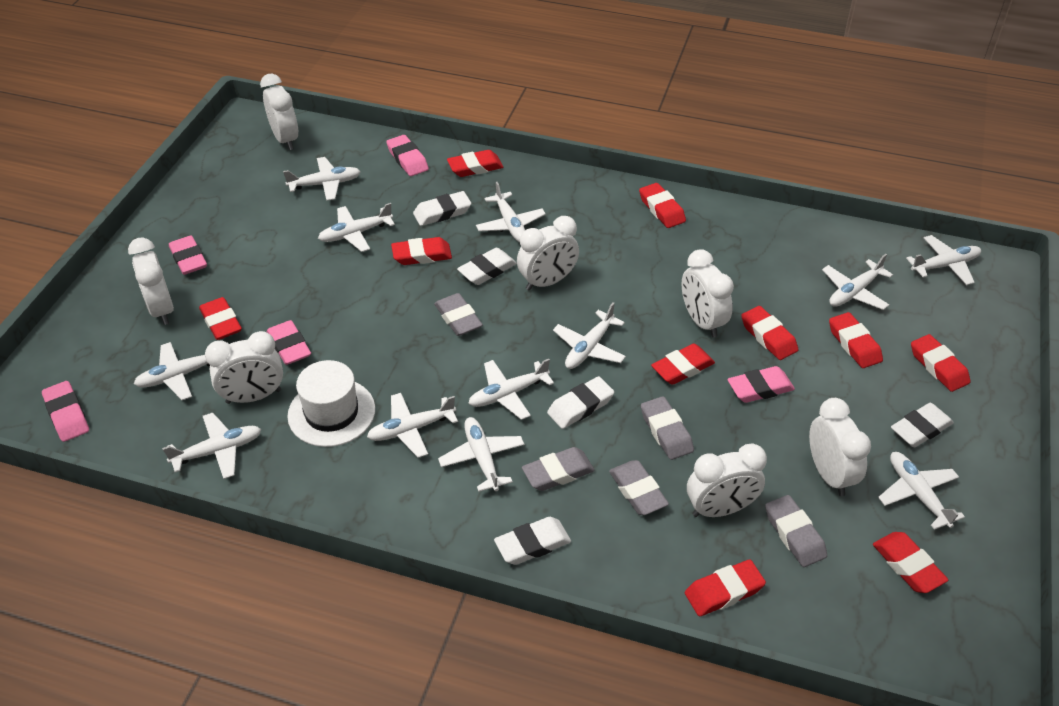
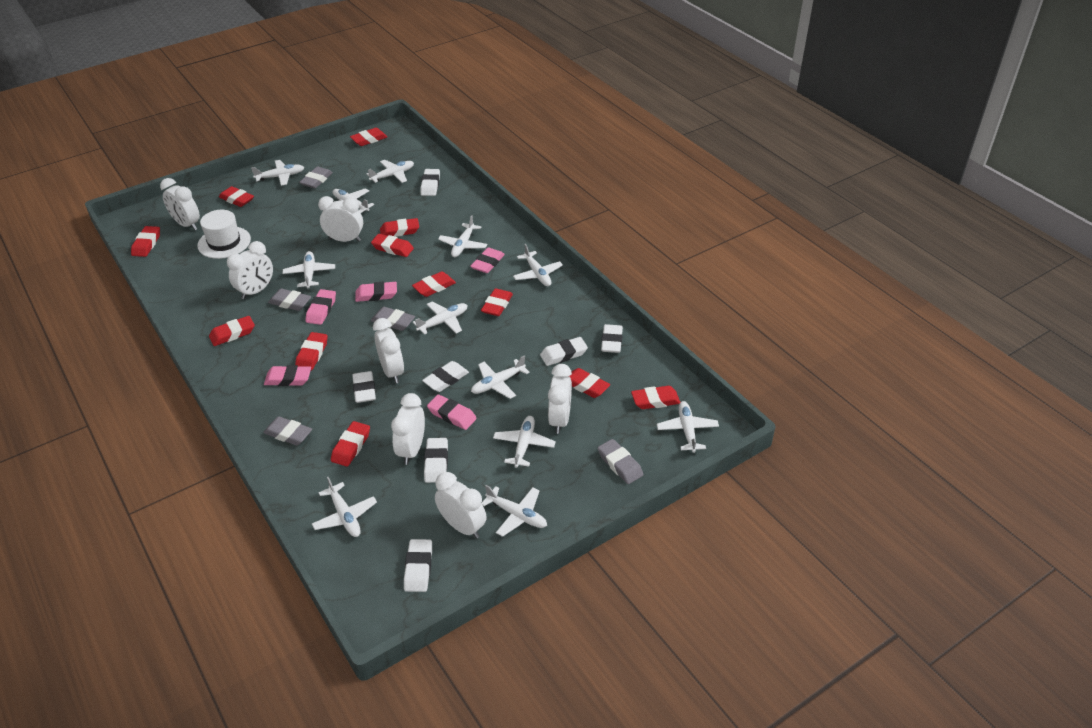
red eraser: 10 -> 12
white eraser: 5 -> 7

